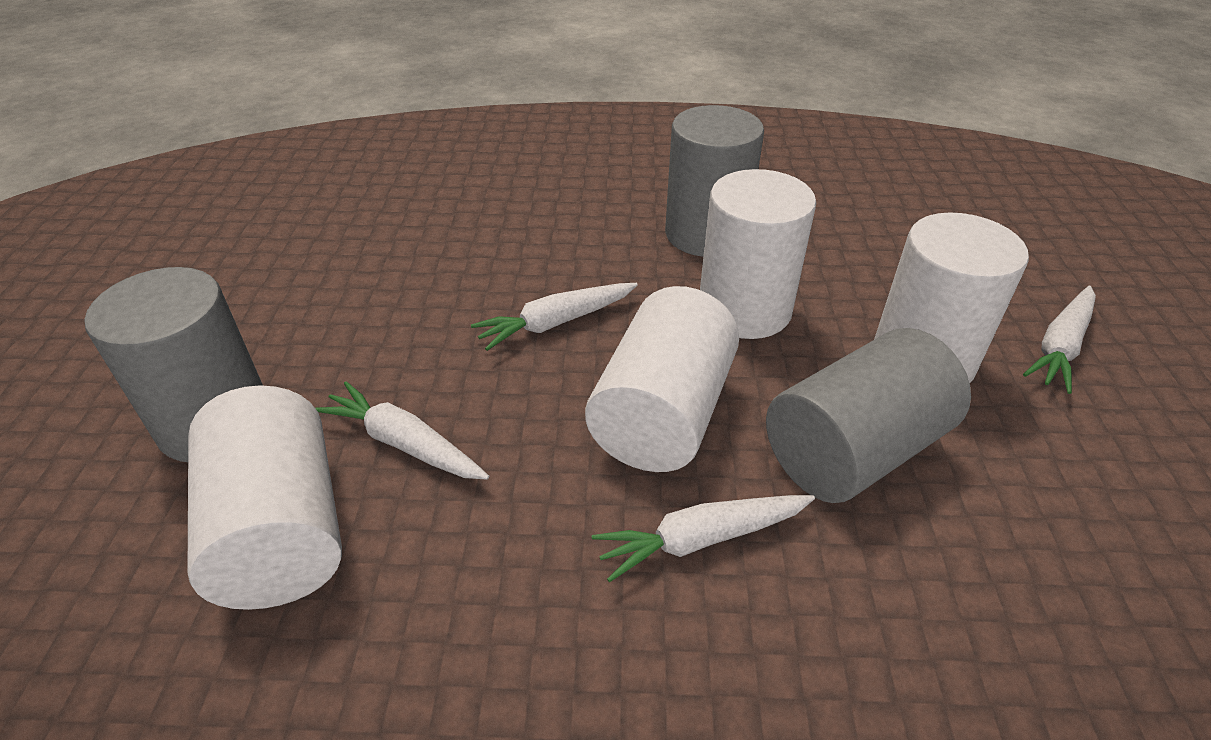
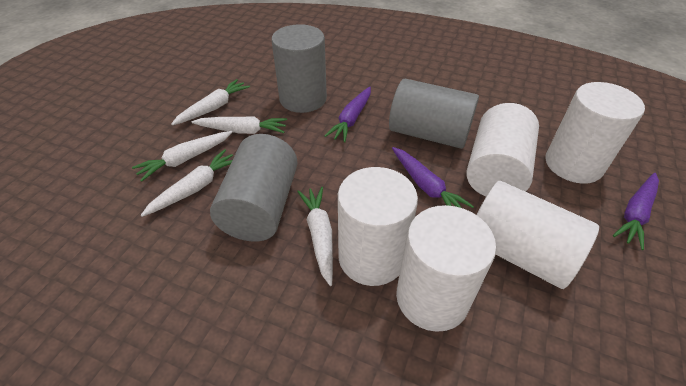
purple carrot: 0 -> 3
white carrot: 4 -> 5
white cylinder: 4 -> 5

